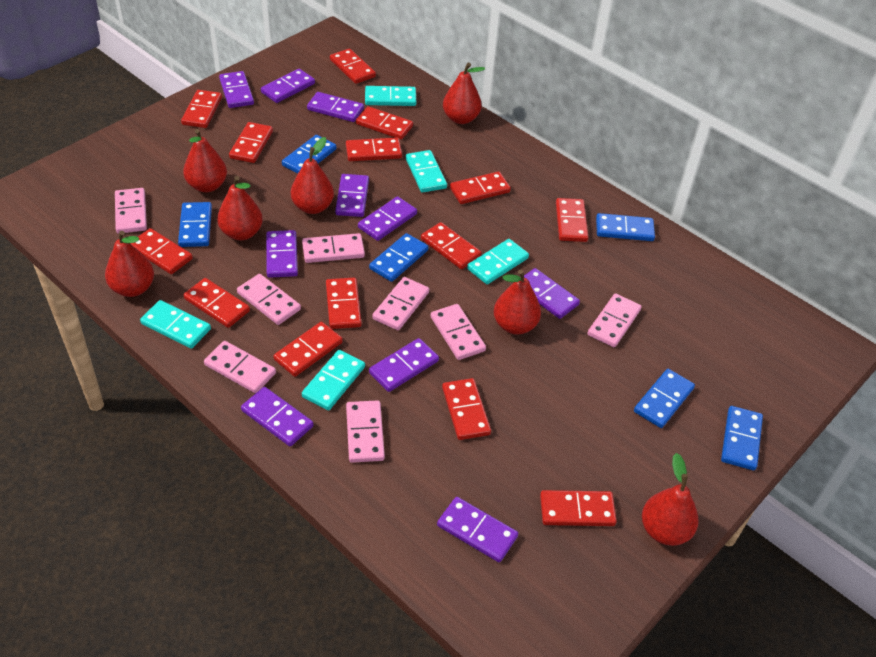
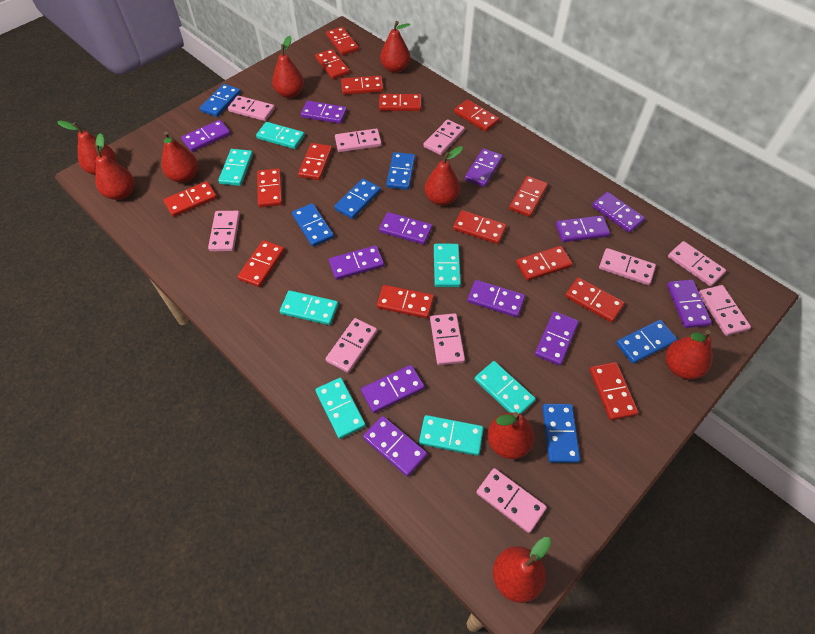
pink domino: 8 -> 10
purple domino: 10 -> 12
red domino: 14 -> 15
red pear: 7 -> 9
turquoise domino: 5 -> 7

